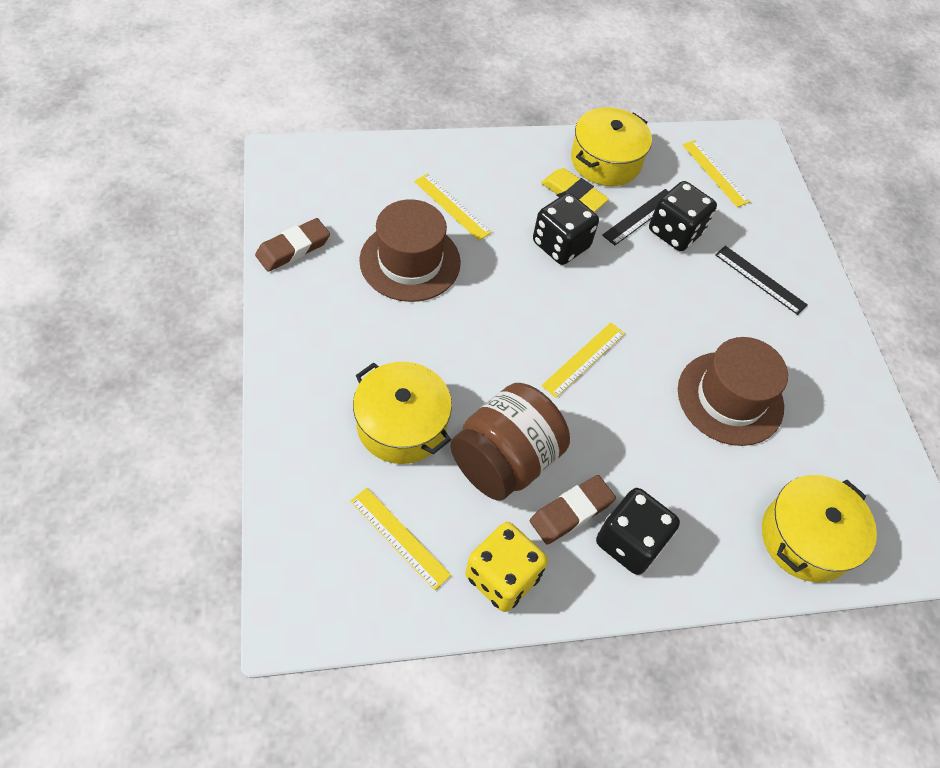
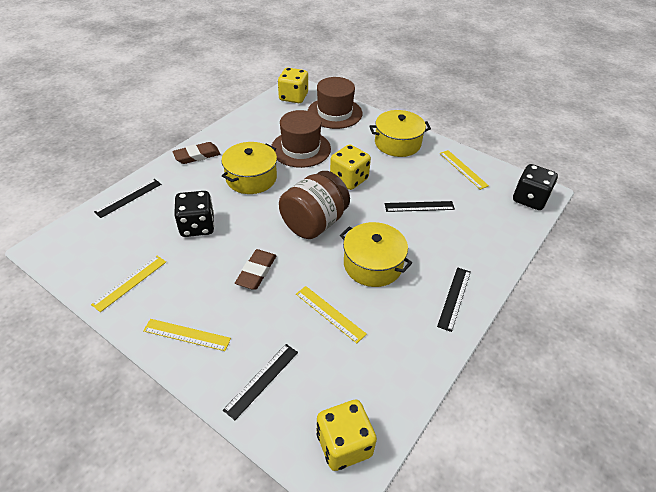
black dice: 3 -> 2
black ruler: 2 -> 4
yellow dice: 1 -> 3
yellow eraser: 1 -> 0

